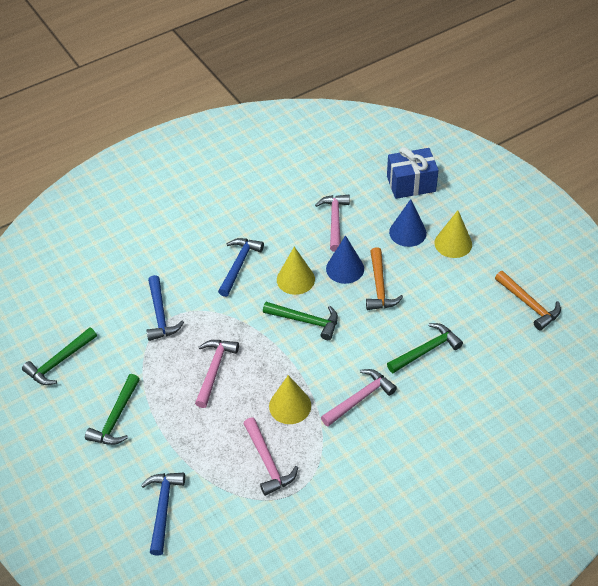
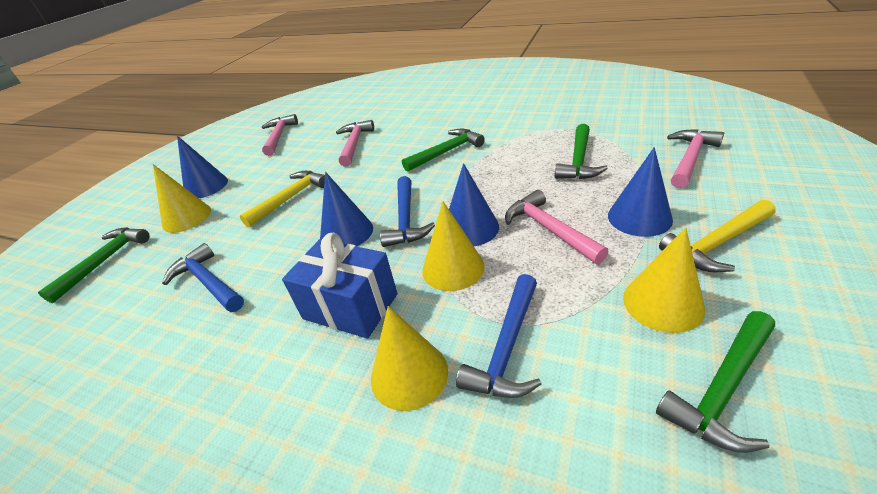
blue cone: 2 -> 4
orange hammer: 2 -> 0
yellow cone: 3 -> 4
yellow hammer: 0 -> 2

